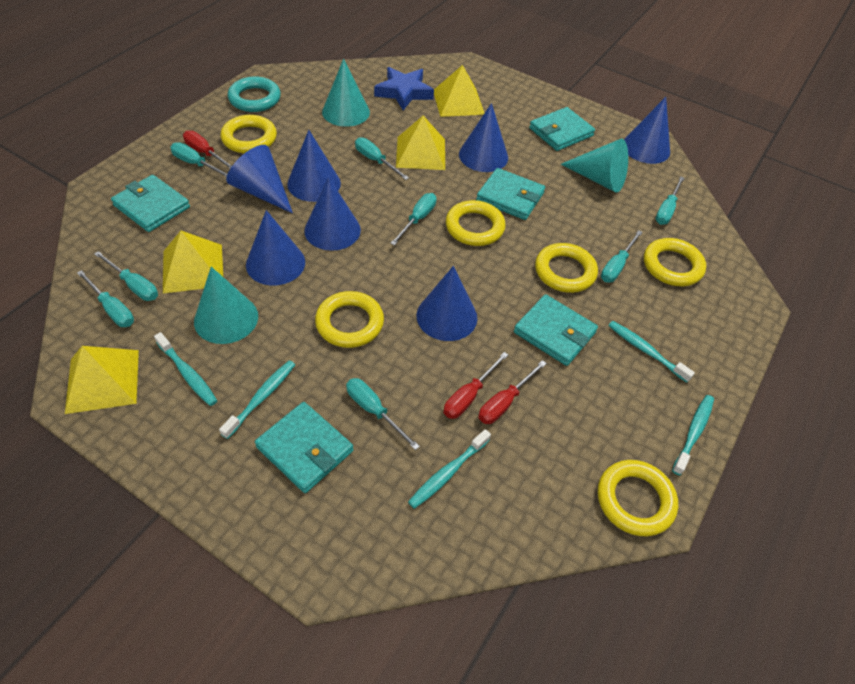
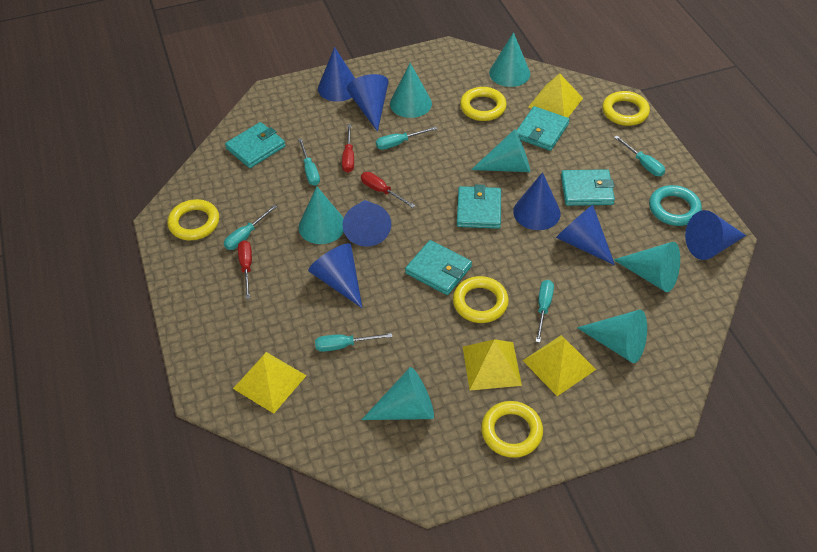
blue star: 1 -> 0
turquoise cone: 3 -> 7
turquoise screwdriver: 8 -> 6
turquoise toothbrush: 5 -> 0
yellow ring: 6 -> 5

